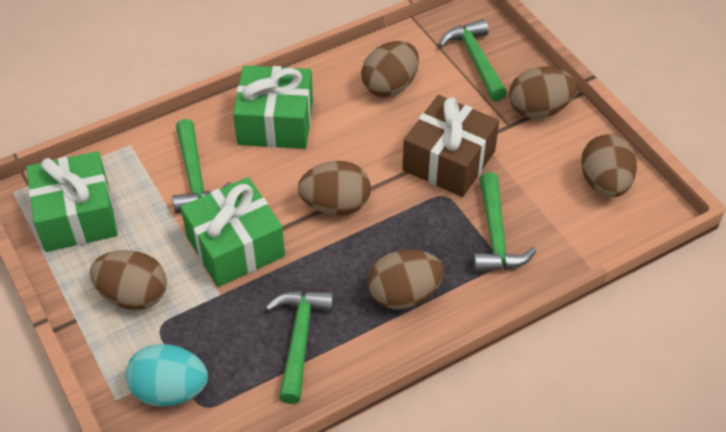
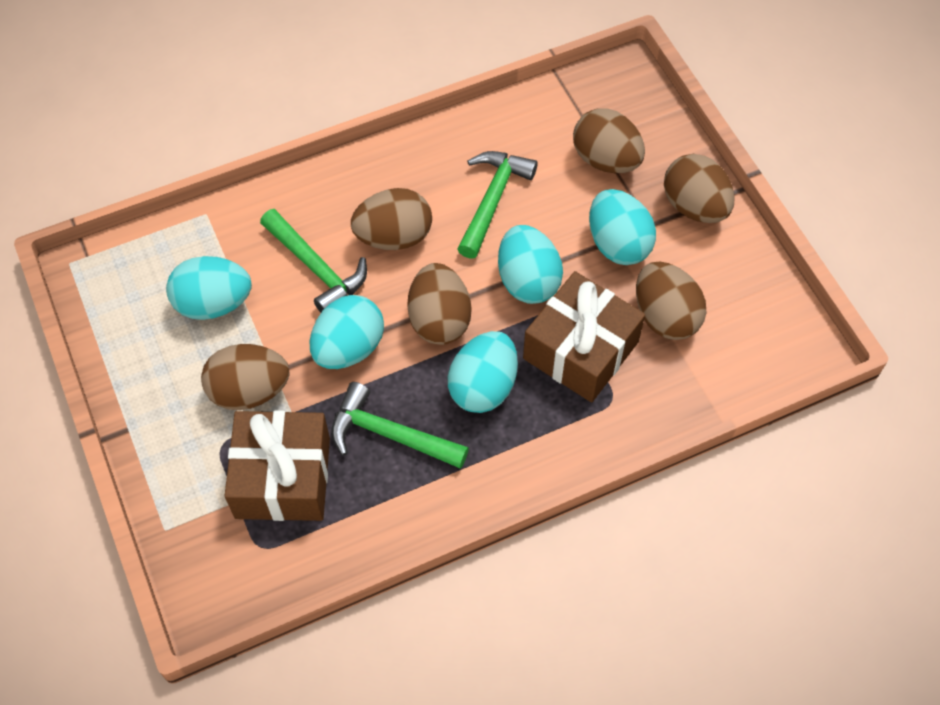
brown gift: 1 -> 2
green gift: 3 -> 0
green hammer: 4 -> 3
turquoise egg: 1 -> 5

